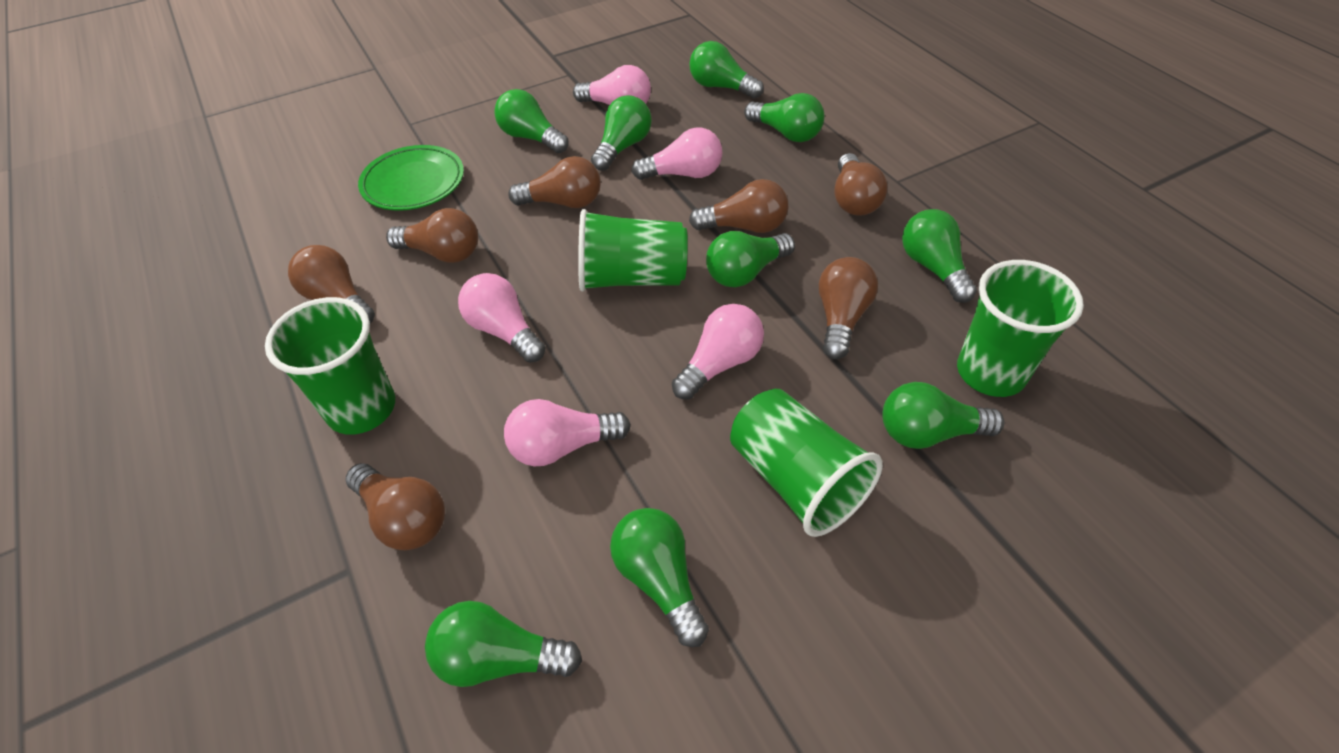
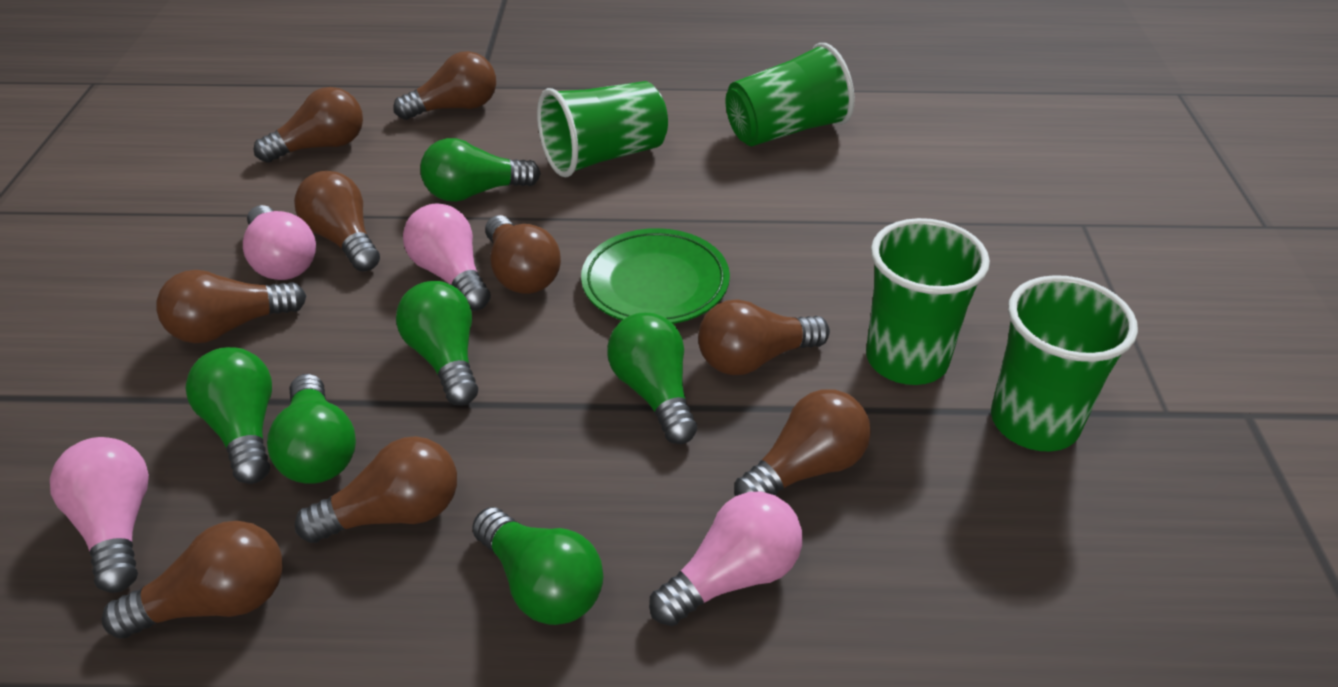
brown light bulb: 7 -> 9
green light bulb: 9 -> 6
pink light bulb: 5 -> 4

